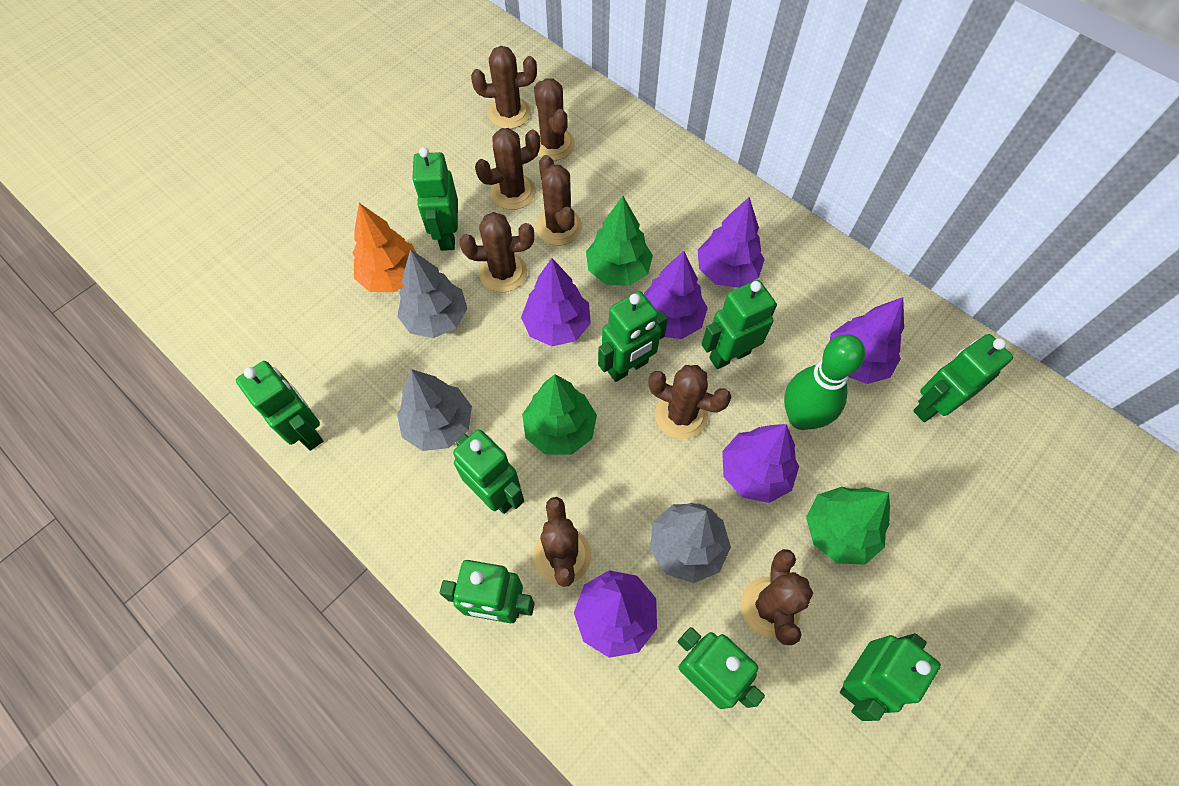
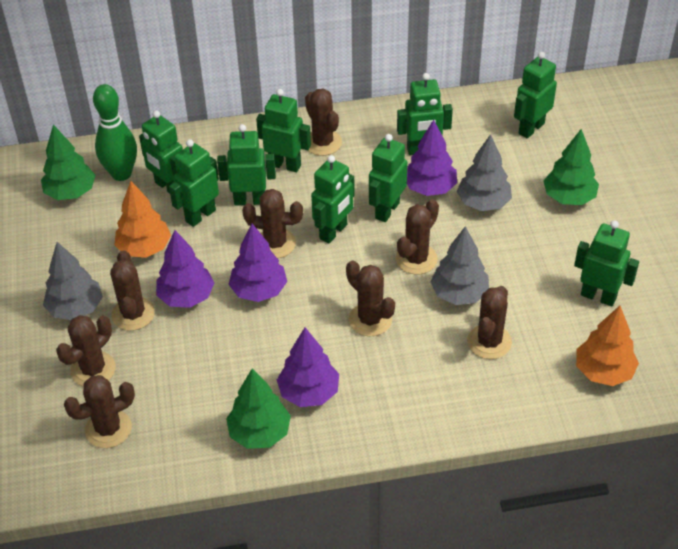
orange tree: 1 -> 2
purple tree: 6 -> 4

